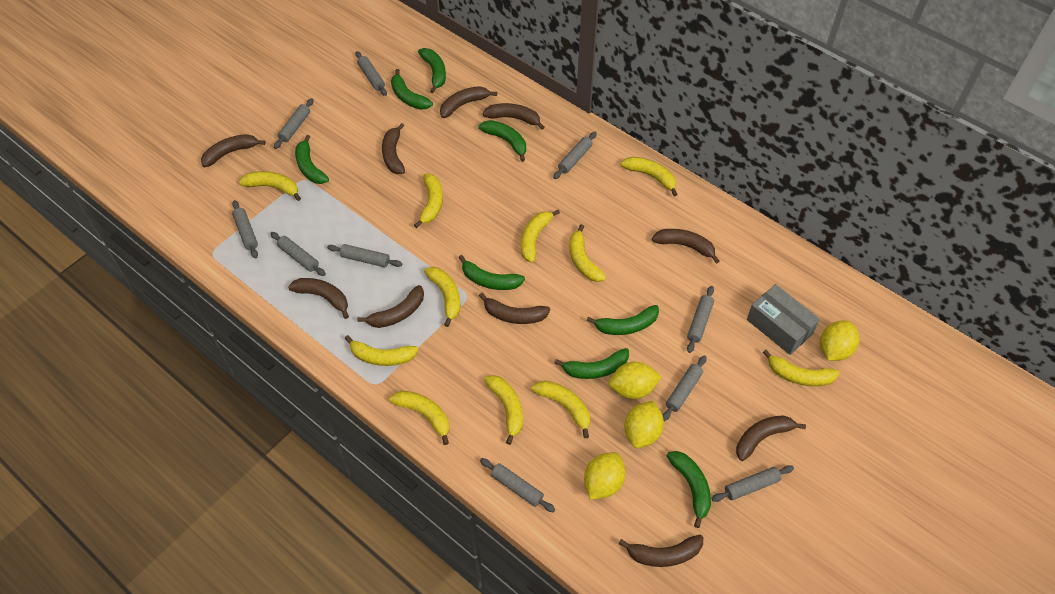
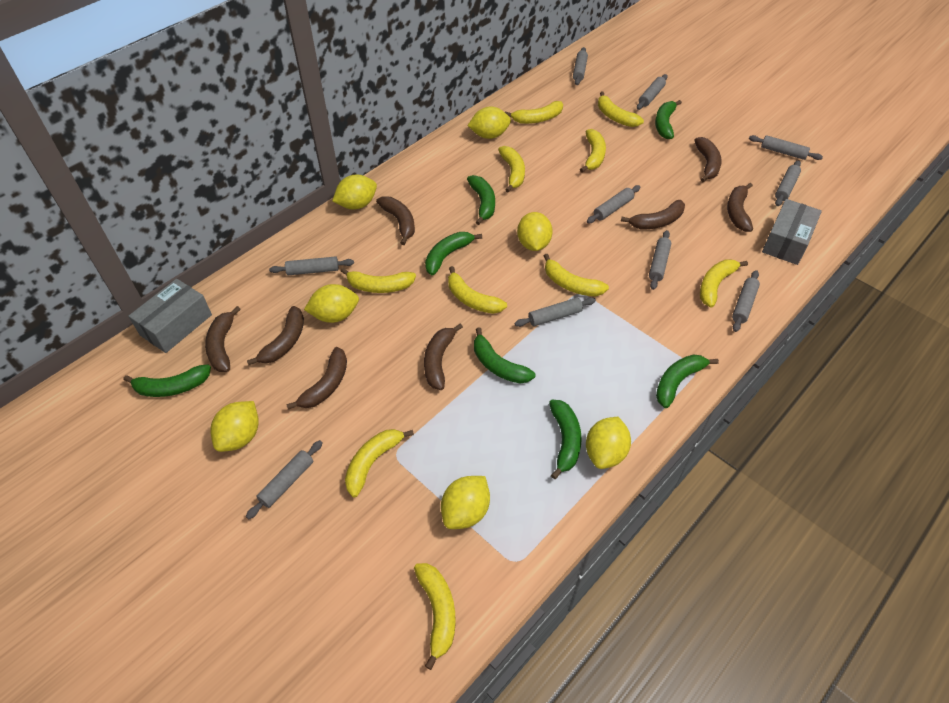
brown banana: 10 -> 8
green banana: 8 -> 7
grey box: 1 -> 2
yellow banana: 11 -> 10
yellow lemon: 4 -> 7

